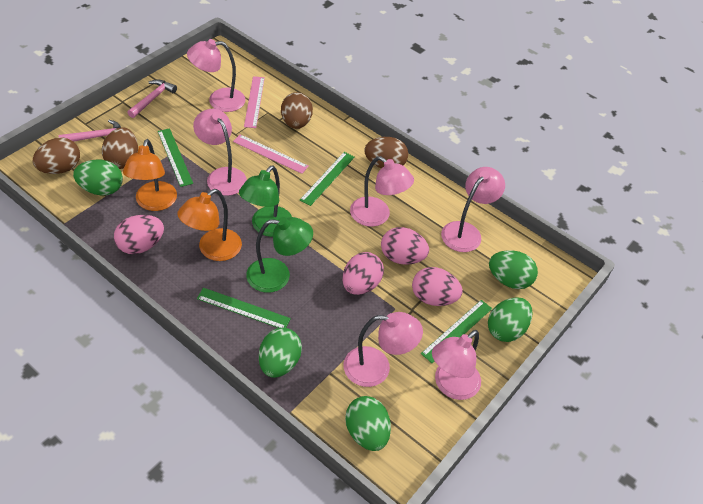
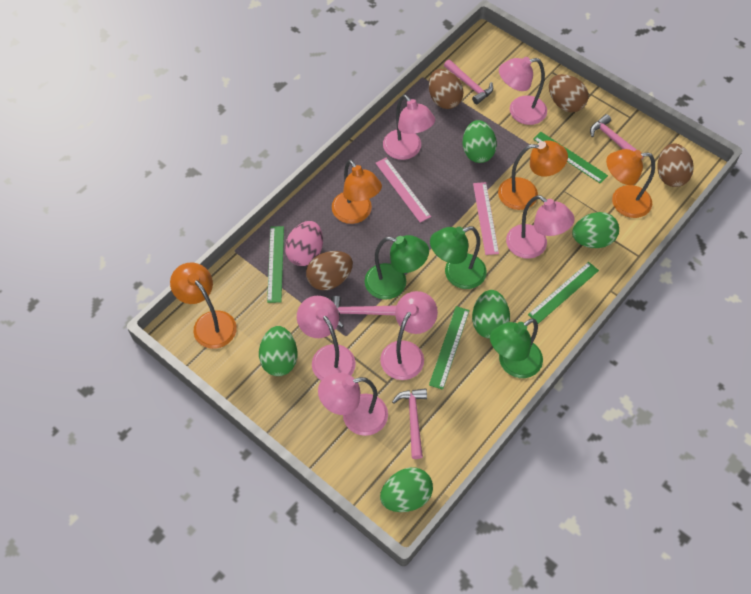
green lamp: 2 -> 3
orange lamp: 2 -> 4
pink egg: 4 -> 1
pink hammer: 2 -> 4

